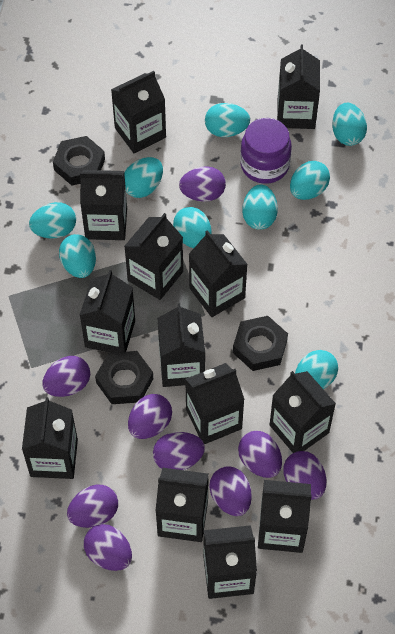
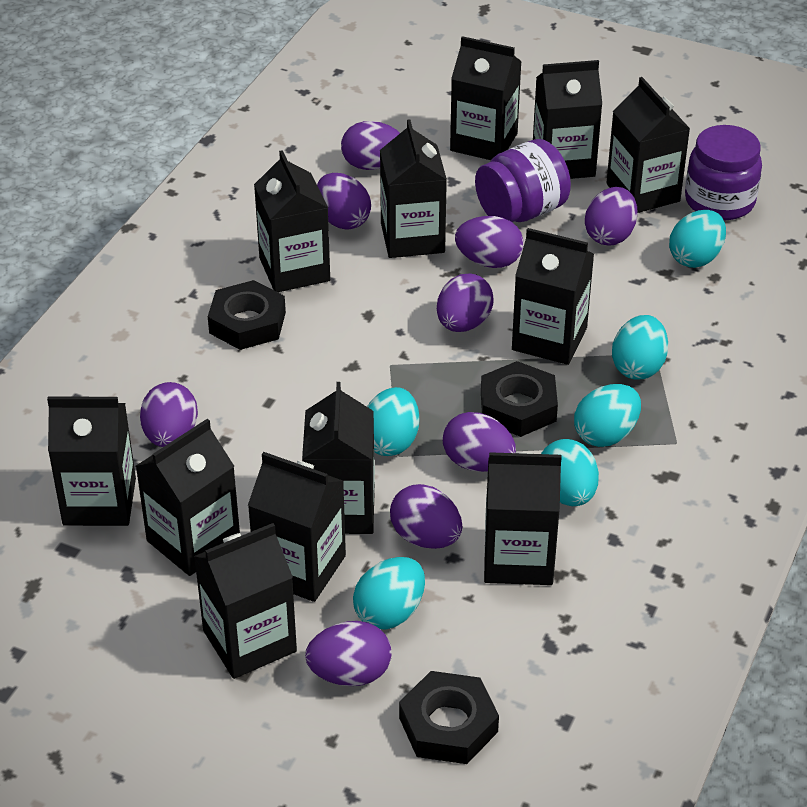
black carton: 13 -> 12
purple jar: 1 -> 2
turquoise egg: 9 -> 6

